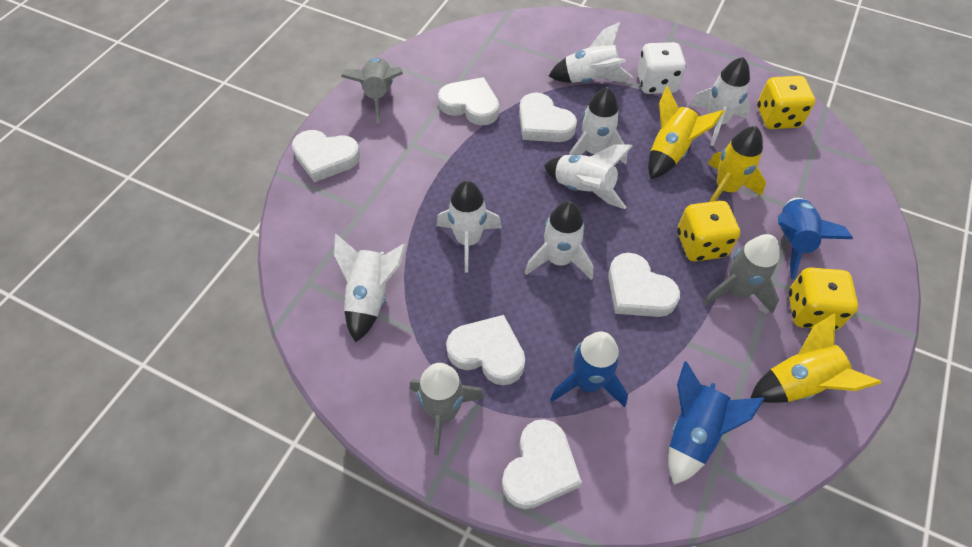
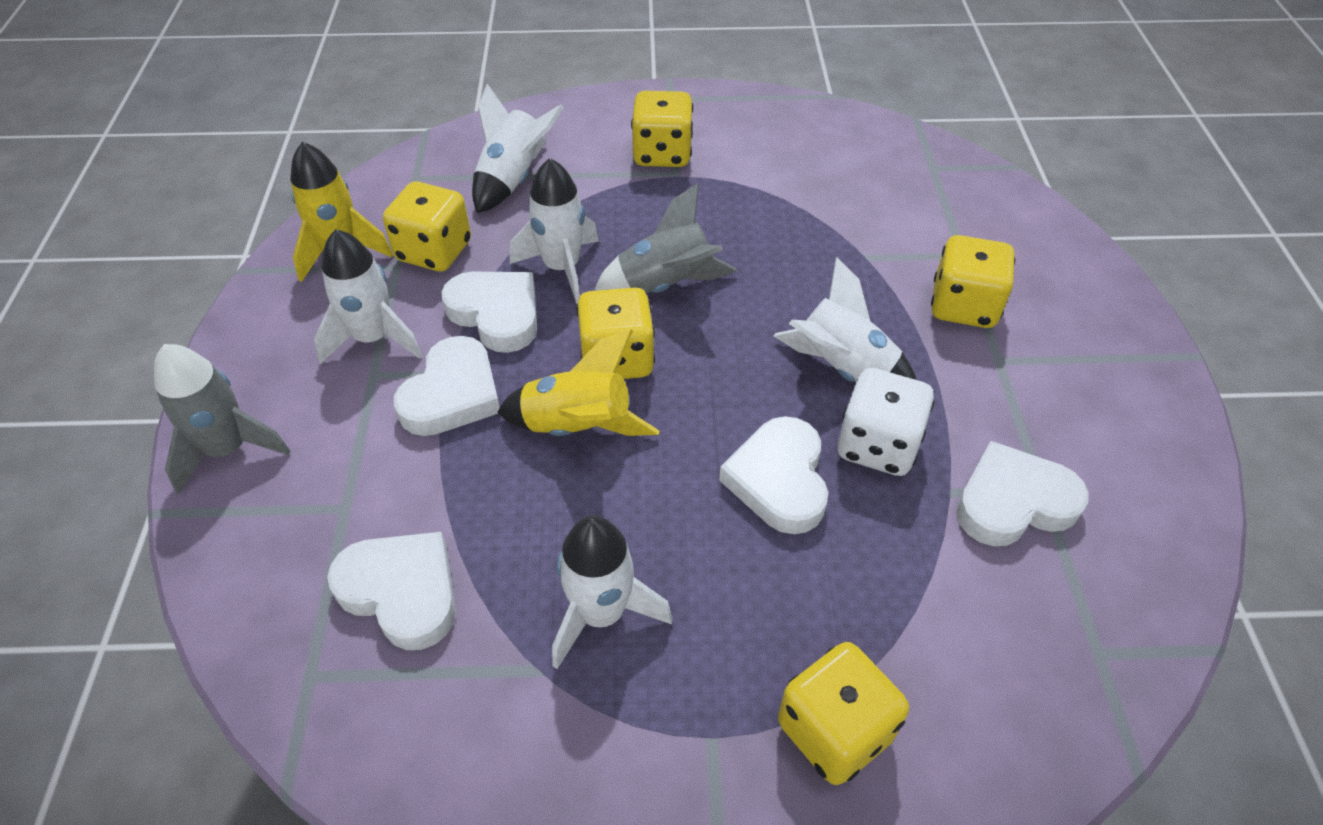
blue rocket: 3 -> 0
grey rocket: 3 -> 2
white heart: 6 -> 5
white rocket: 7 -> 5
yellow dice: 3 -> 5
yellow rocket: 3 -> 2

